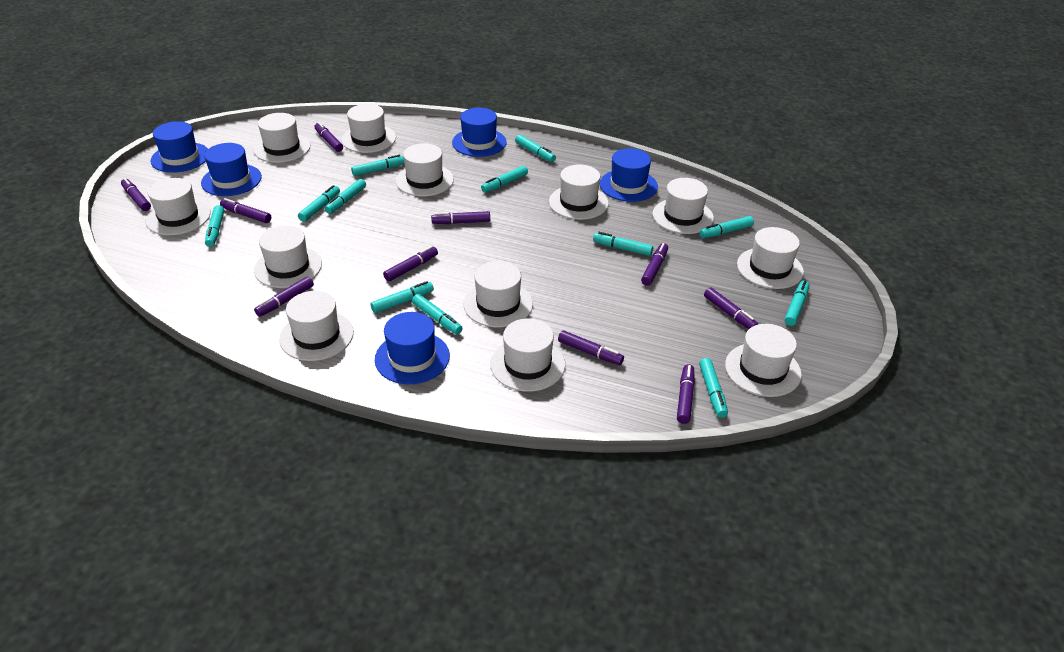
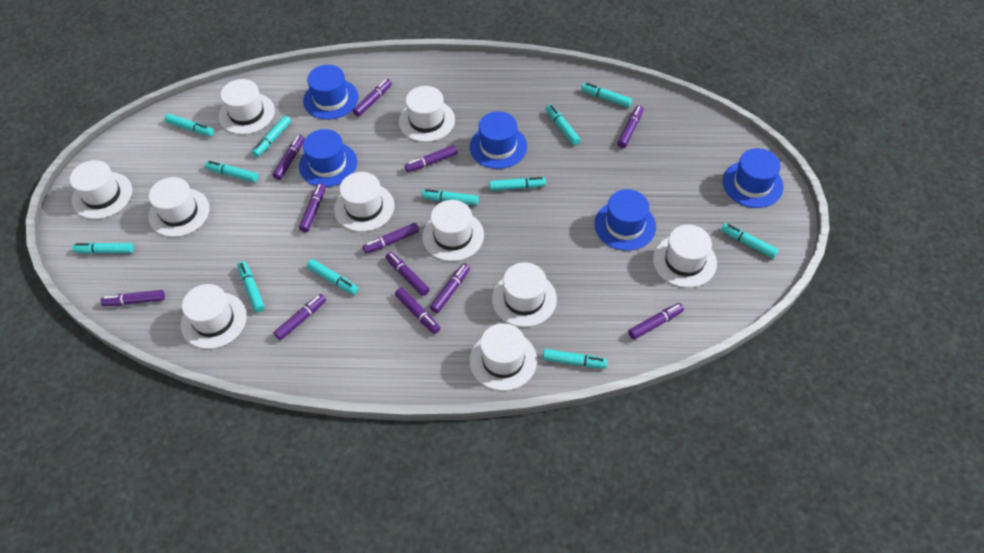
purple marker: 10 -> 12
white hat: 12 -> 10

